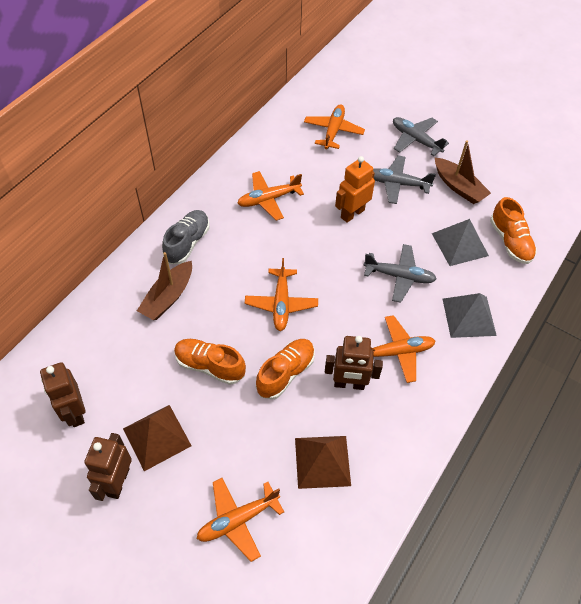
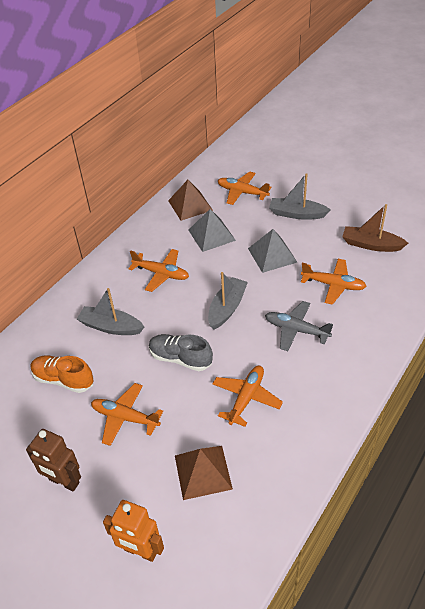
brown boat: 2 -> 1
brown robot: 3 -> 1
grey boat: 0 -> 3
grey plane: 3 -> 1
orange shoe: 3 -> 1

